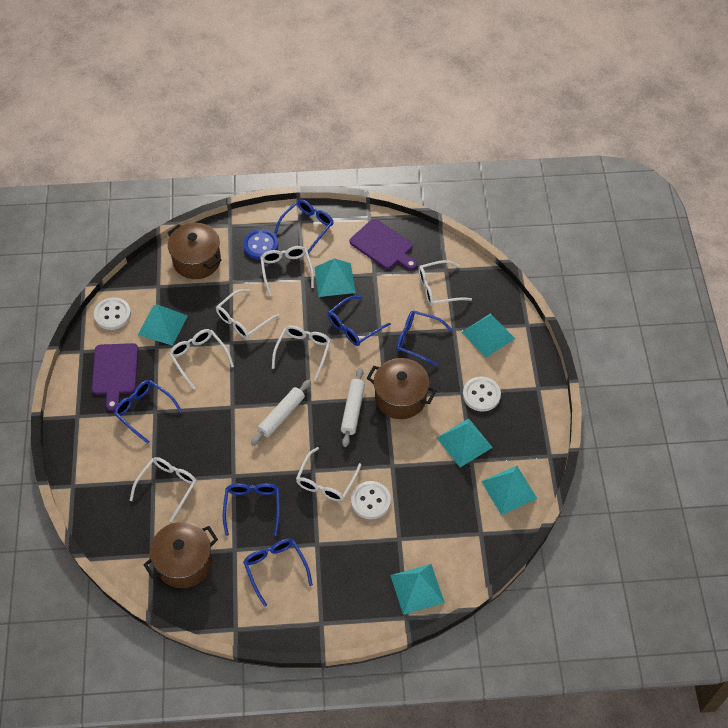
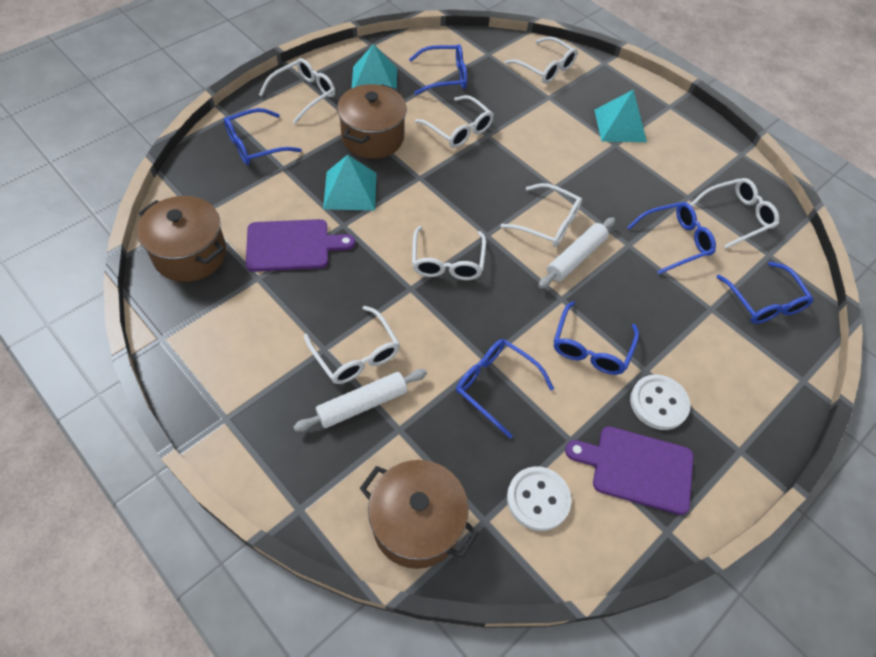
blue button: 1 -> 0
turquoise pyramid: 6 -> 3
white button: 3 -> 2

